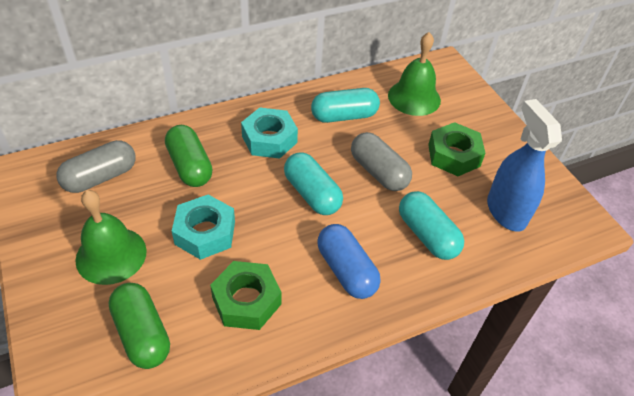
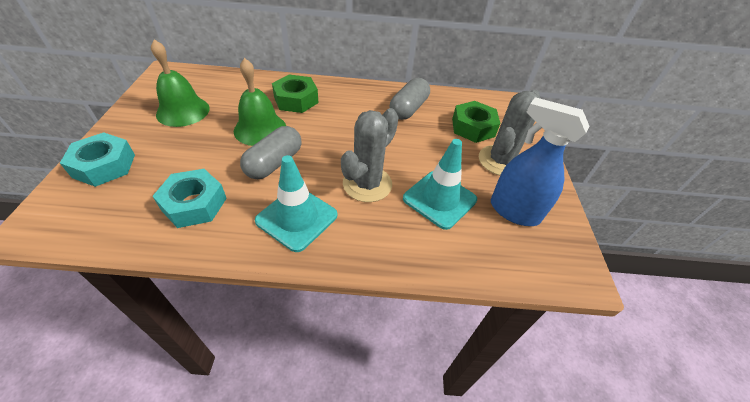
blue capsule: 1 -> 0
green capsule: 2 -> 0
grey cactus: 0 -> 2
turquoise capsule: 3 -> 0
turquoise traffic cone: 0 -> 2

